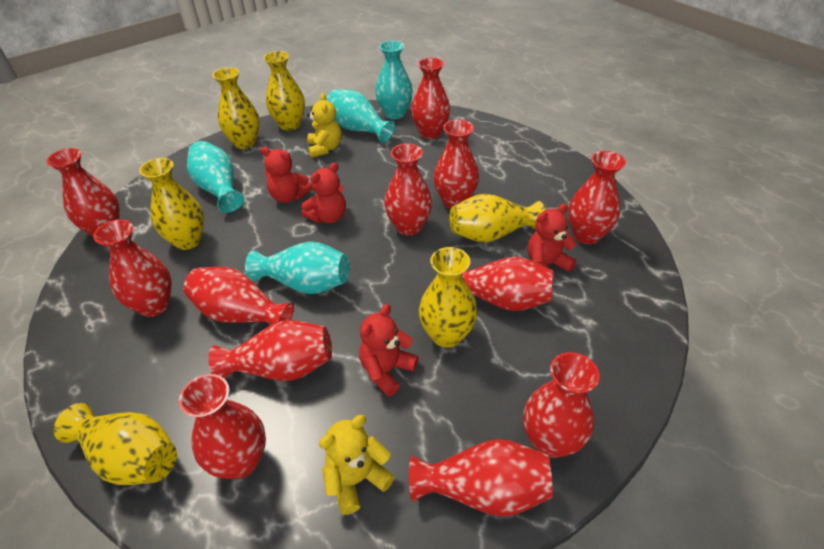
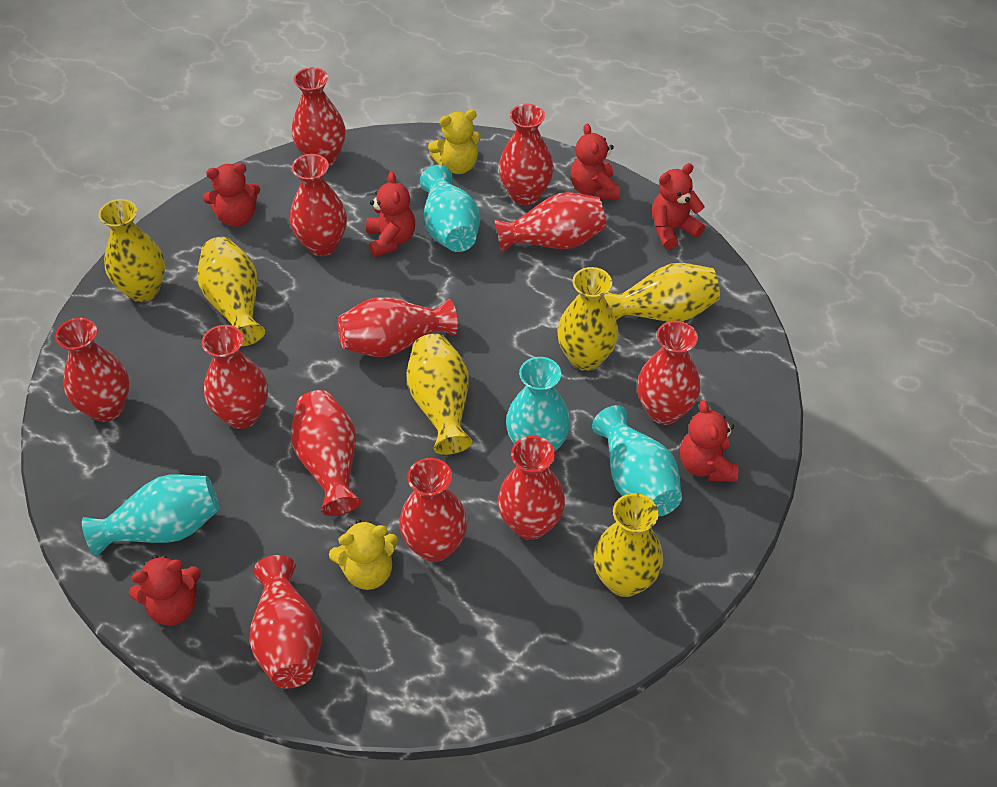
red teddy bear: 4 -> 6

